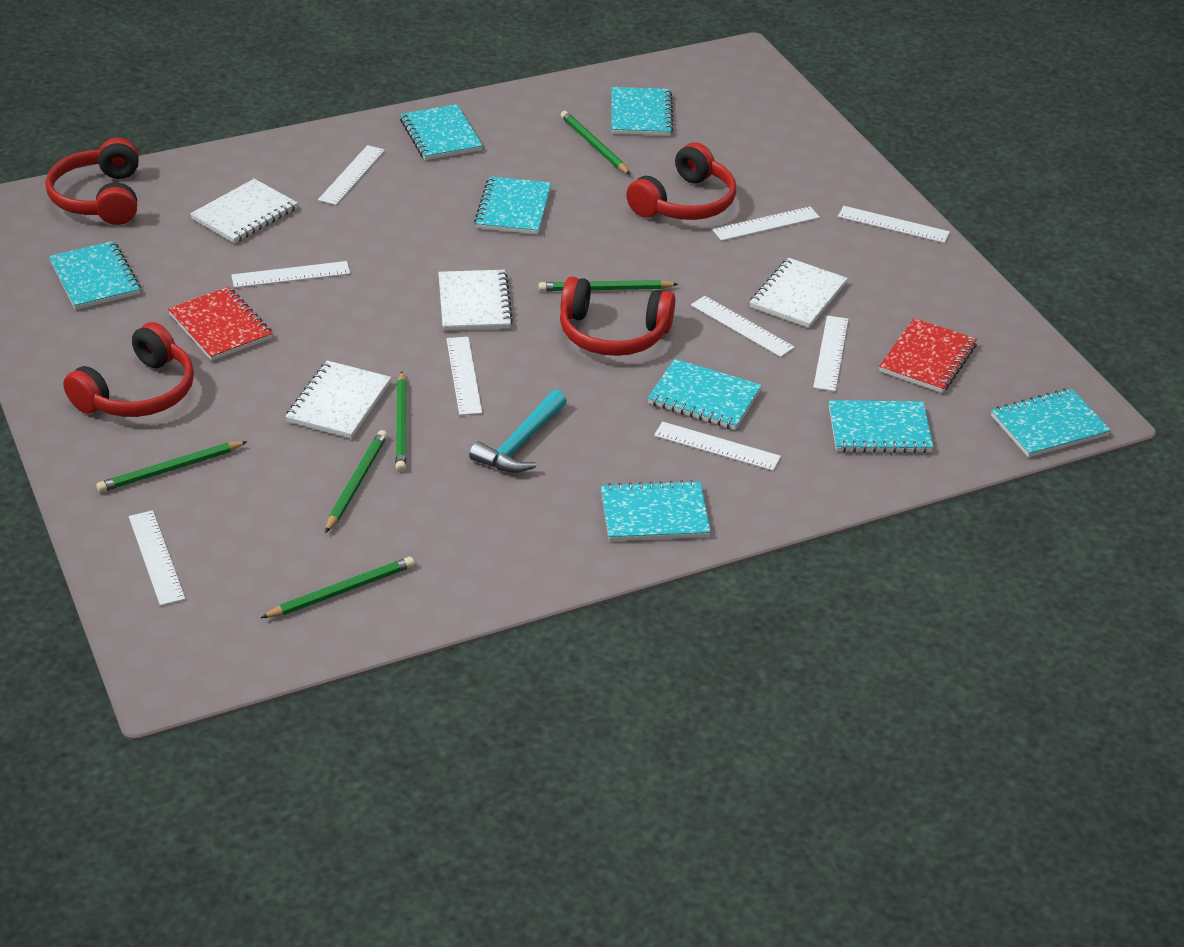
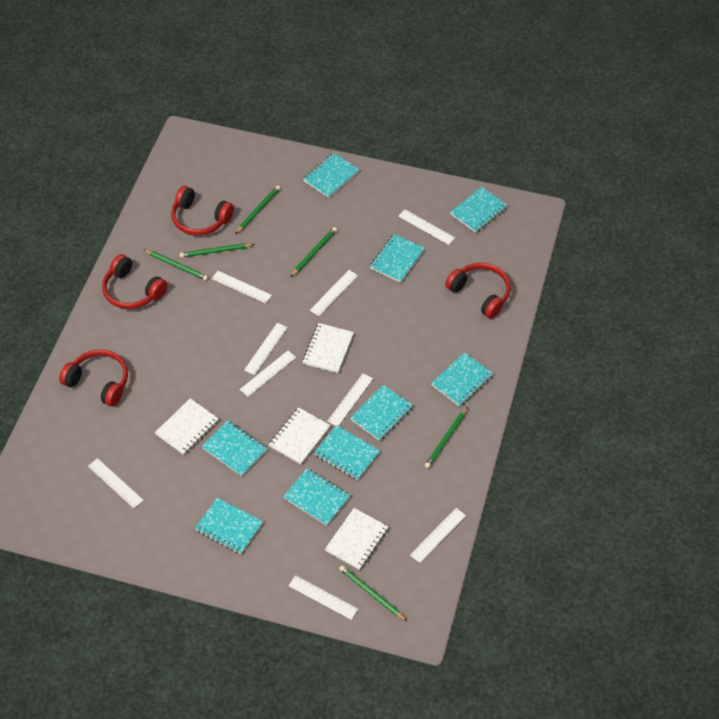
red notebook: 2 -> 0
turquoise hammer: 1 -> 0
turquoise notebook: 8 -> 9

